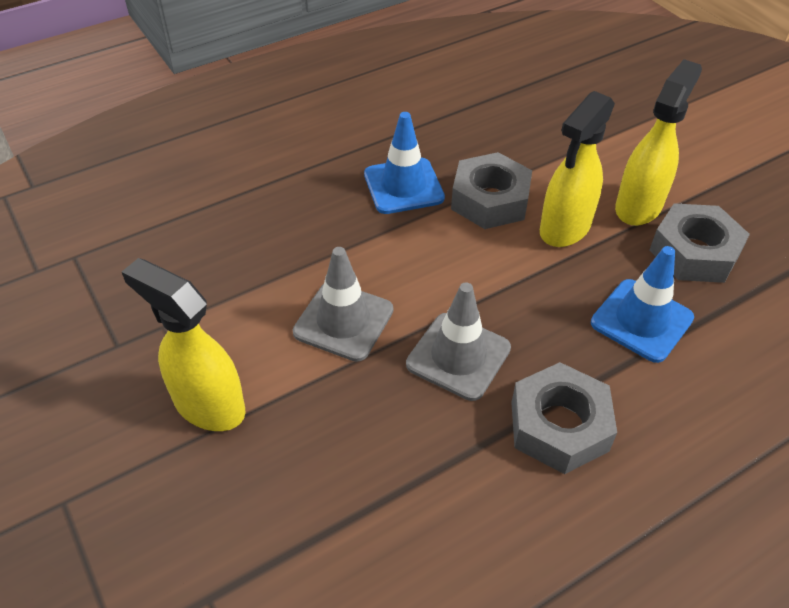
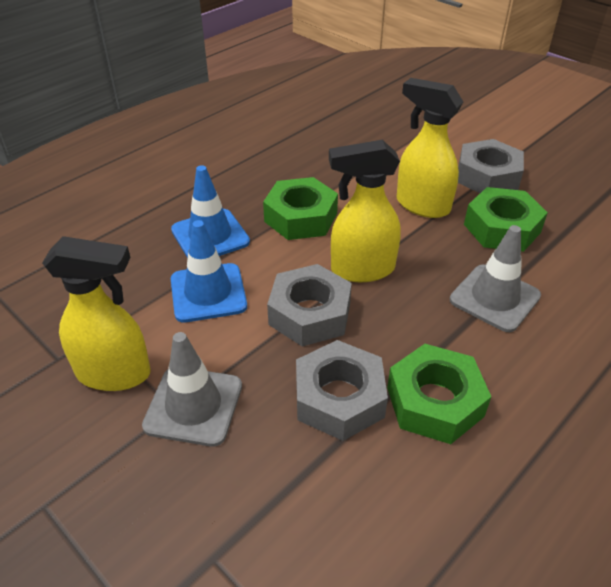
green nut: 0 -> 3

